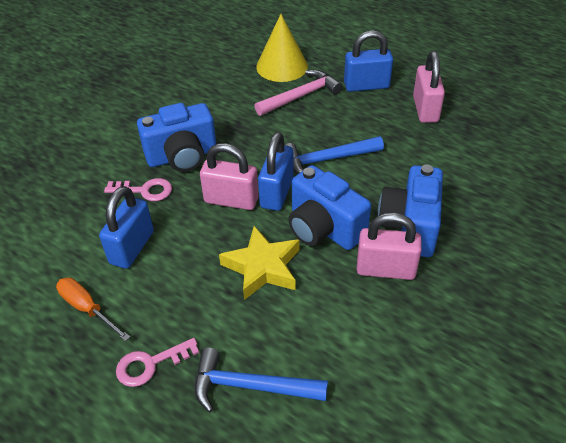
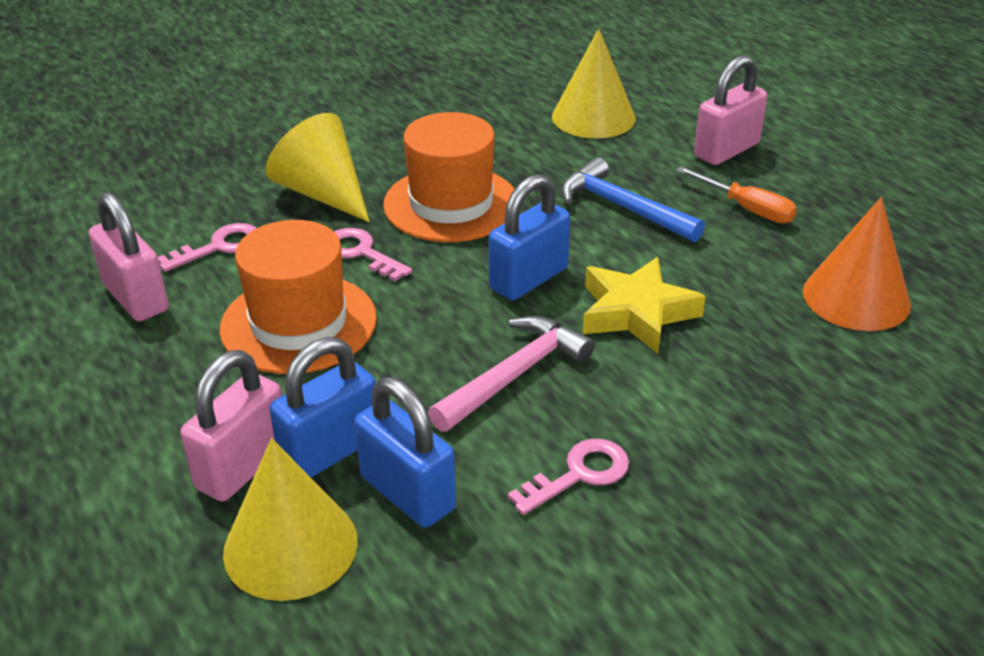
blue camera: 3 -> 0
blue hammer: 2 -> 1
orange cone: 0 -> 1
orange hat: 0 -> 2
pink key: 2 -> 3
yellow cone: 1 -> 3

